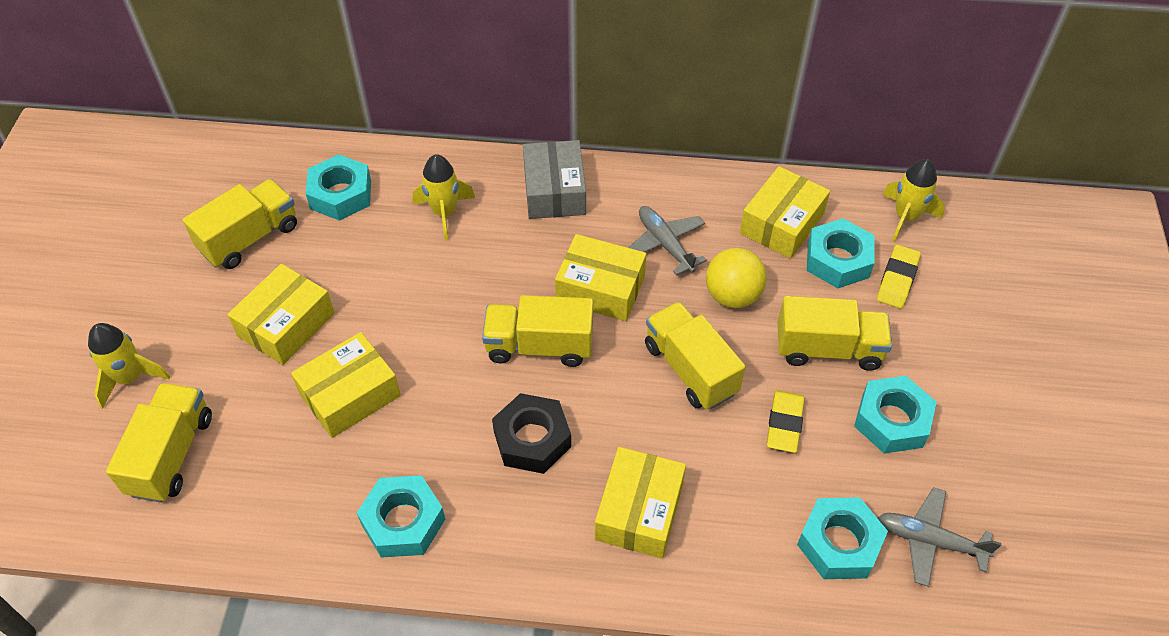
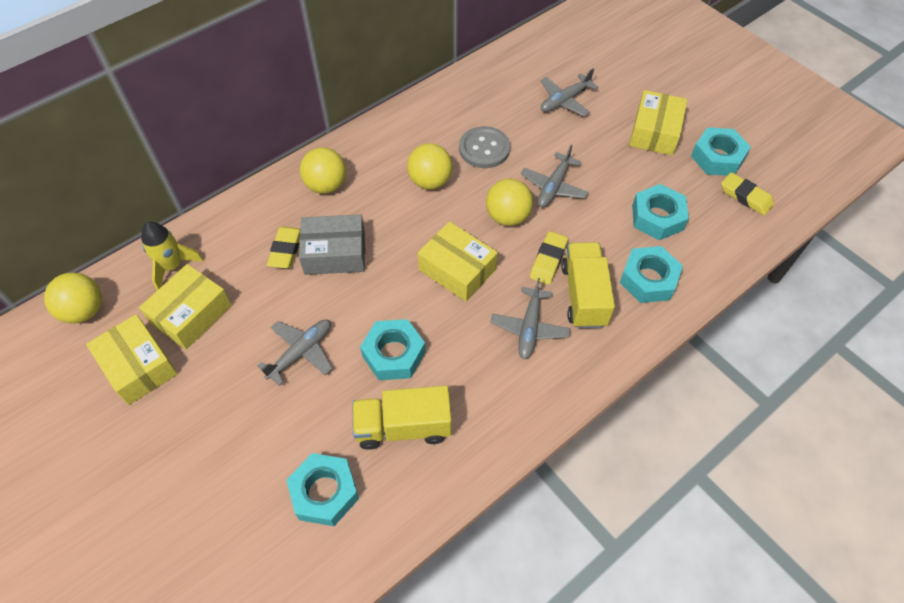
black nut: 1 -> 0
grey button: 0 -> 1
grey plane: 2 -> 4
yellow ball: 1 -> 4
yellow box: 5 -> 4
yellow eraser: 2 -> 3
yellow rocket: 3 -> 1
yellow truck: 5 -> 2

